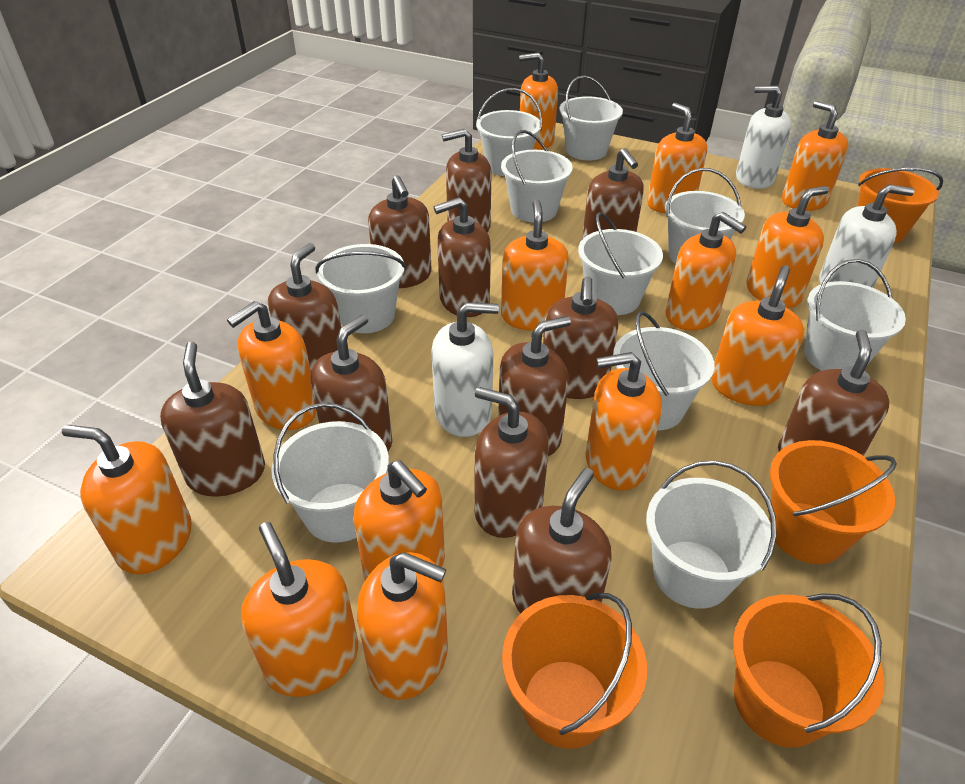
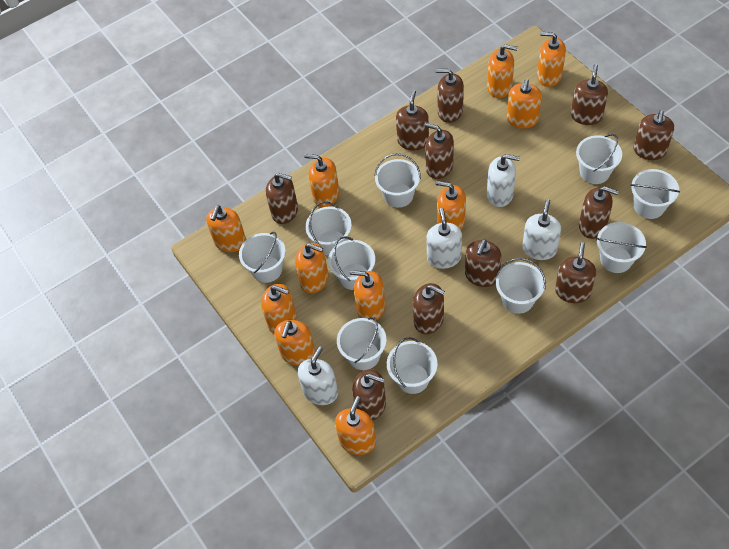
brown soap dispenser: 12 -> 11
orange bucket: 4 -> 0
orange soap dispenser: 13 -> 11
white soap dispenser: 3 -> 4

